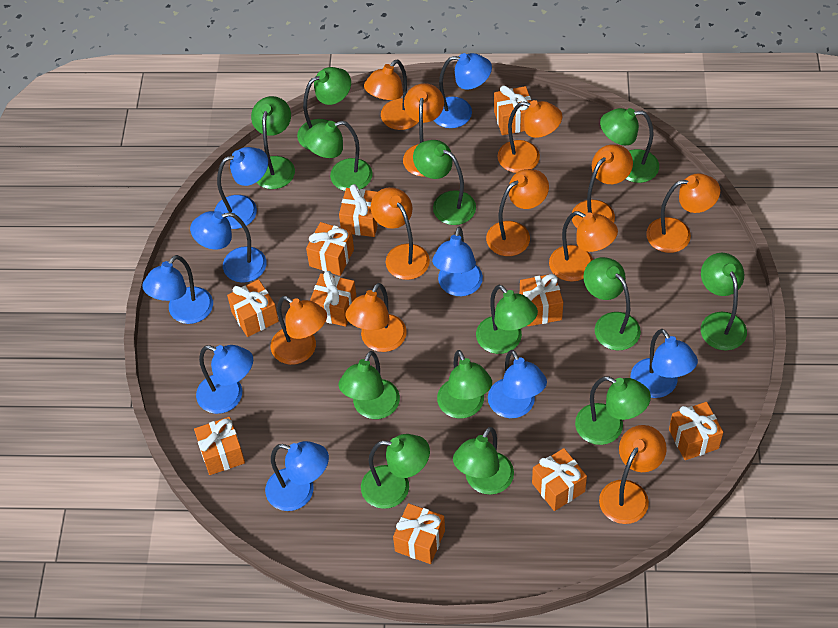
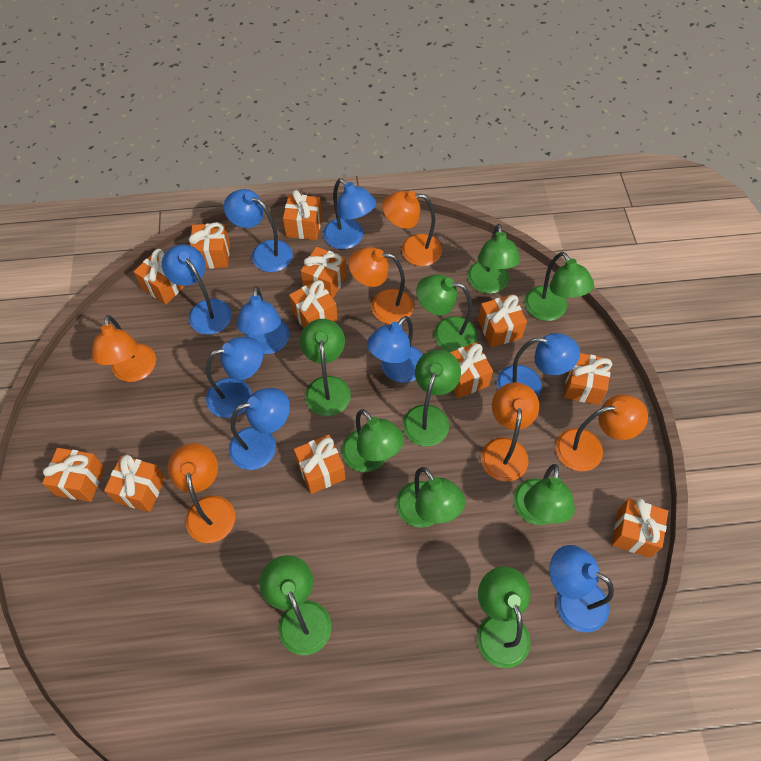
green lamp: 13 -> 10
orange gift: 10 -> 12
orange lamp: 11 -> 6

